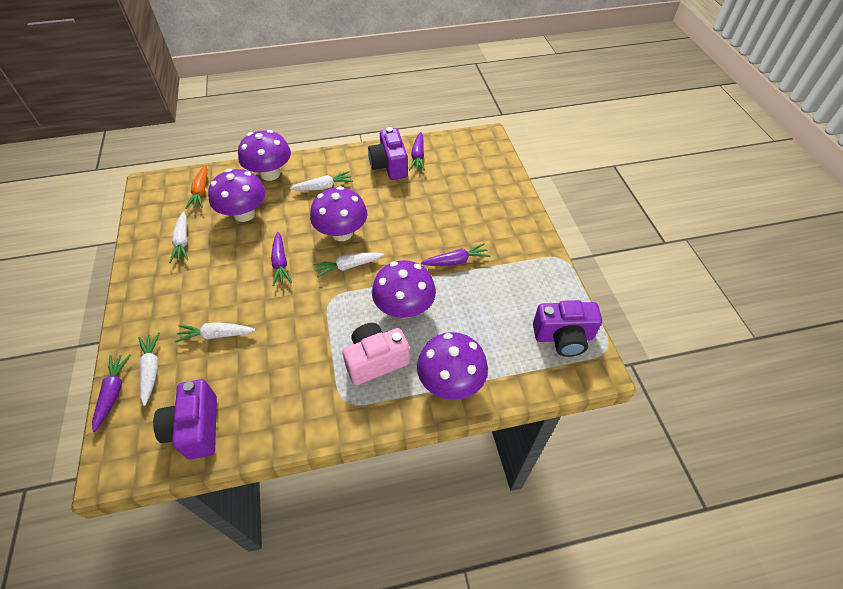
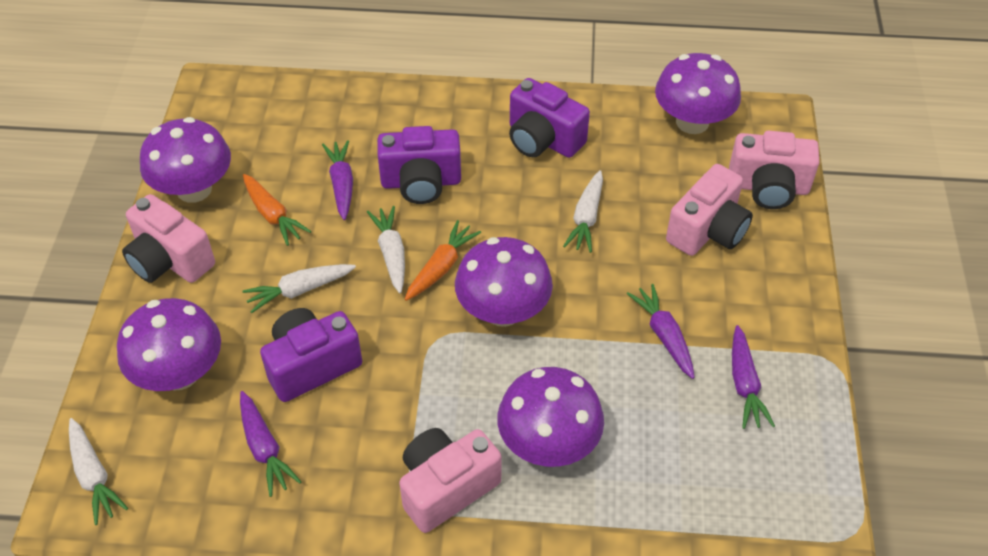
orange carrot: 1 -> 2
pink camera: 1 -> 4
white carrot: 5 -> 4

